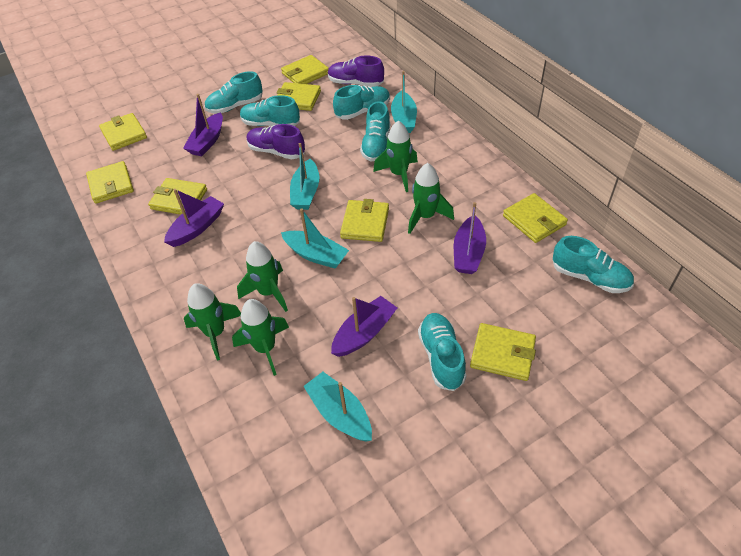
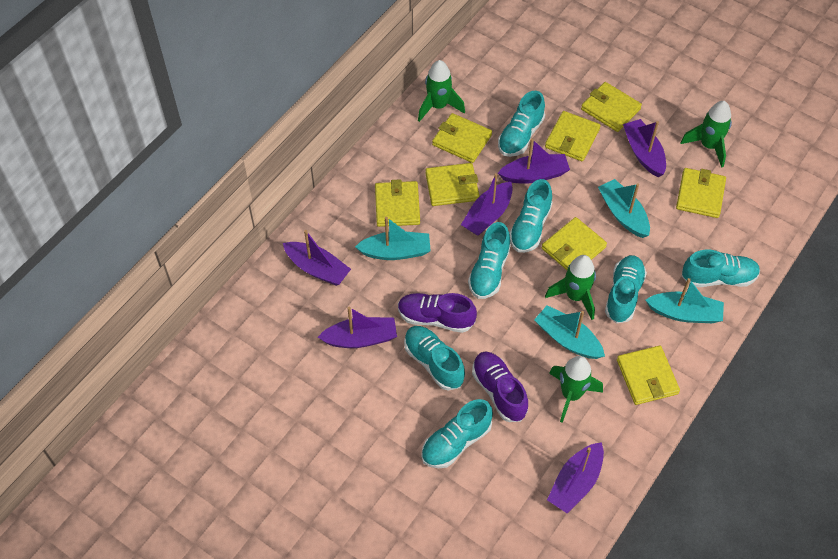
green rocket: 5 -> 4
purple boat: 4 -> 6
turquoise shoe: 6 -> 7

